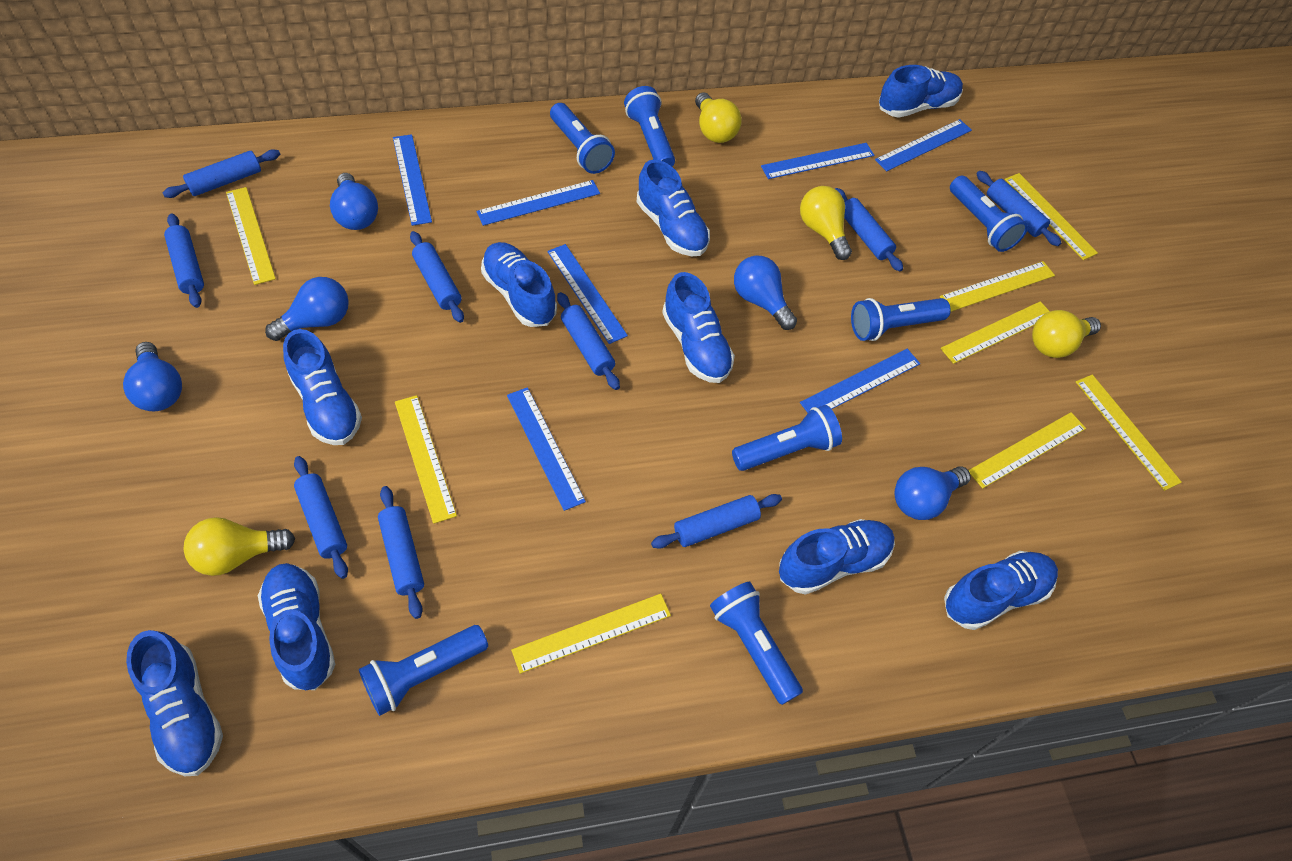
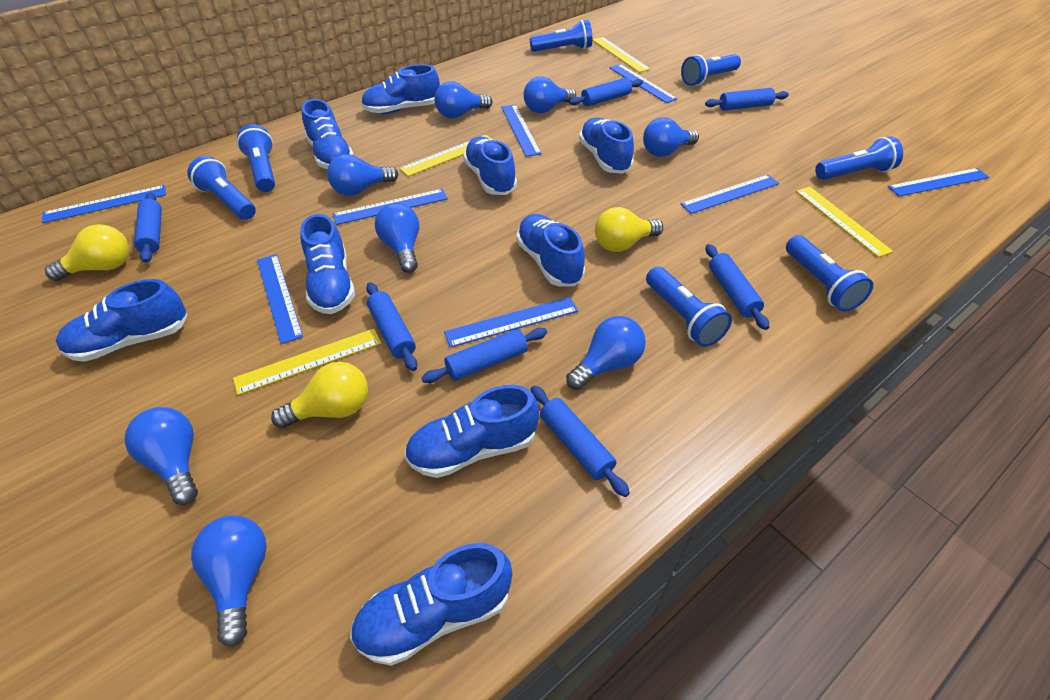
blue light bulb: 5 -> 8
blue rolling pin: 9 -> 7
blue ruler: 7 -> 8
yellow light bulb: 4 -> 3
yellow ruler: 8 -> 4

